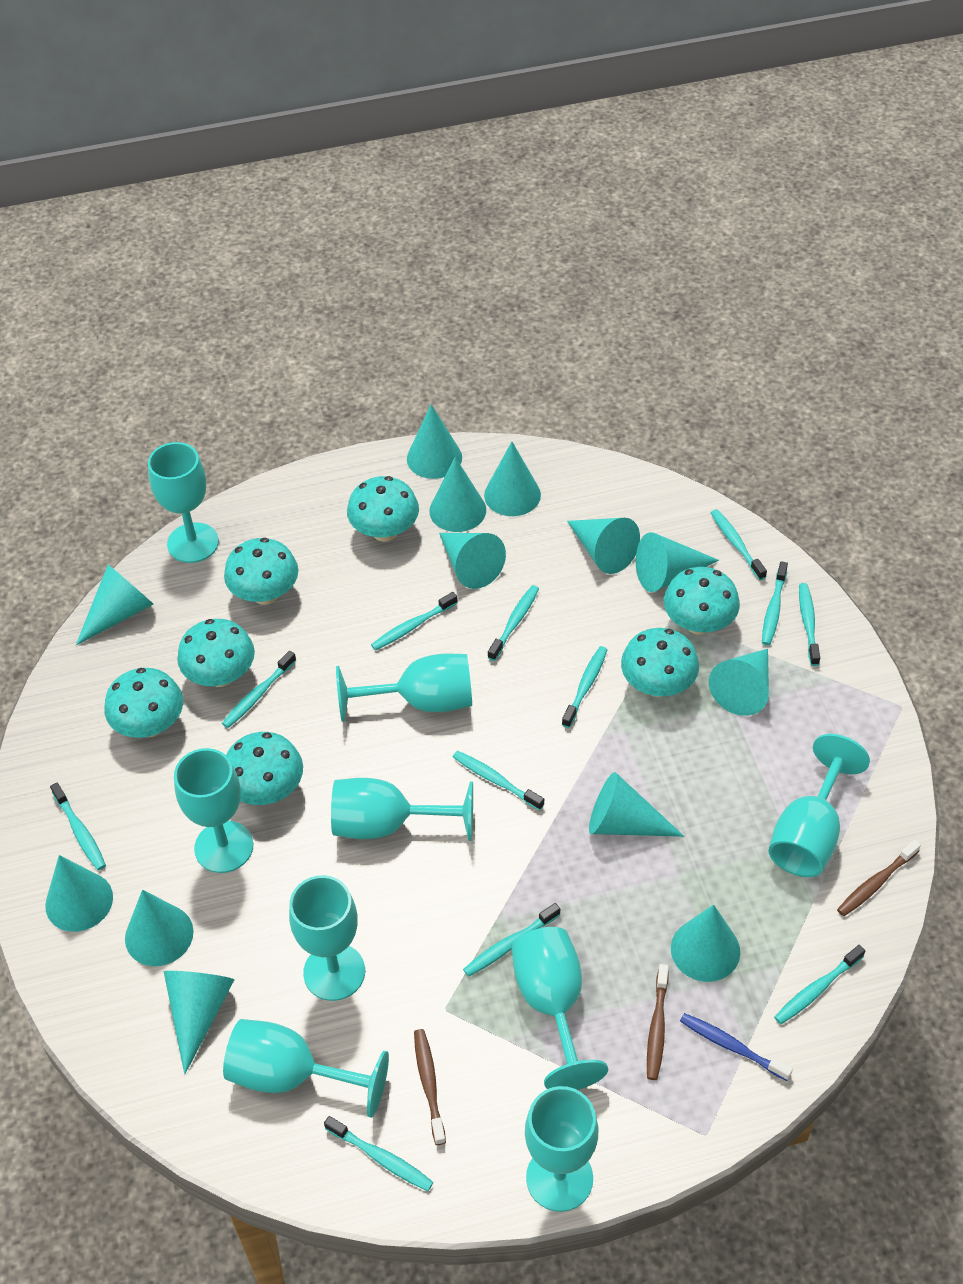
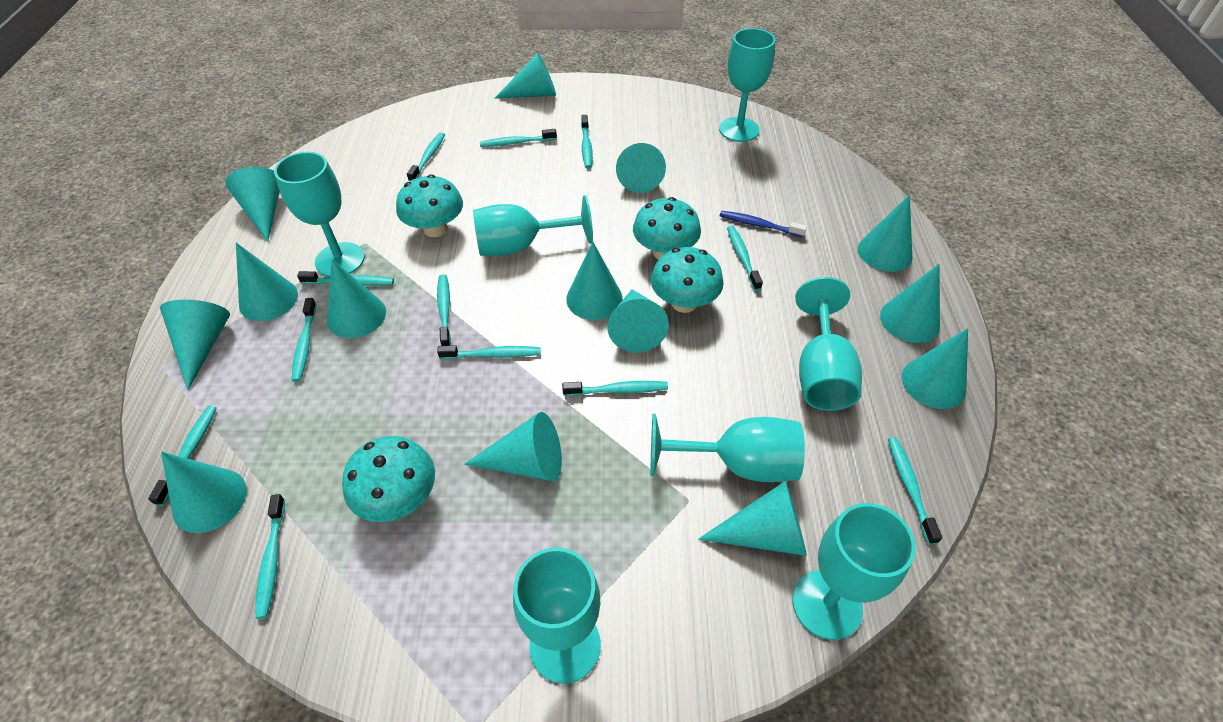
brown toothbrush: 3 -> 0
turquoise cone: 13 -> 14
turquoise goblet: 9 -> 7
turquoise mushroom: 7 -> 4

